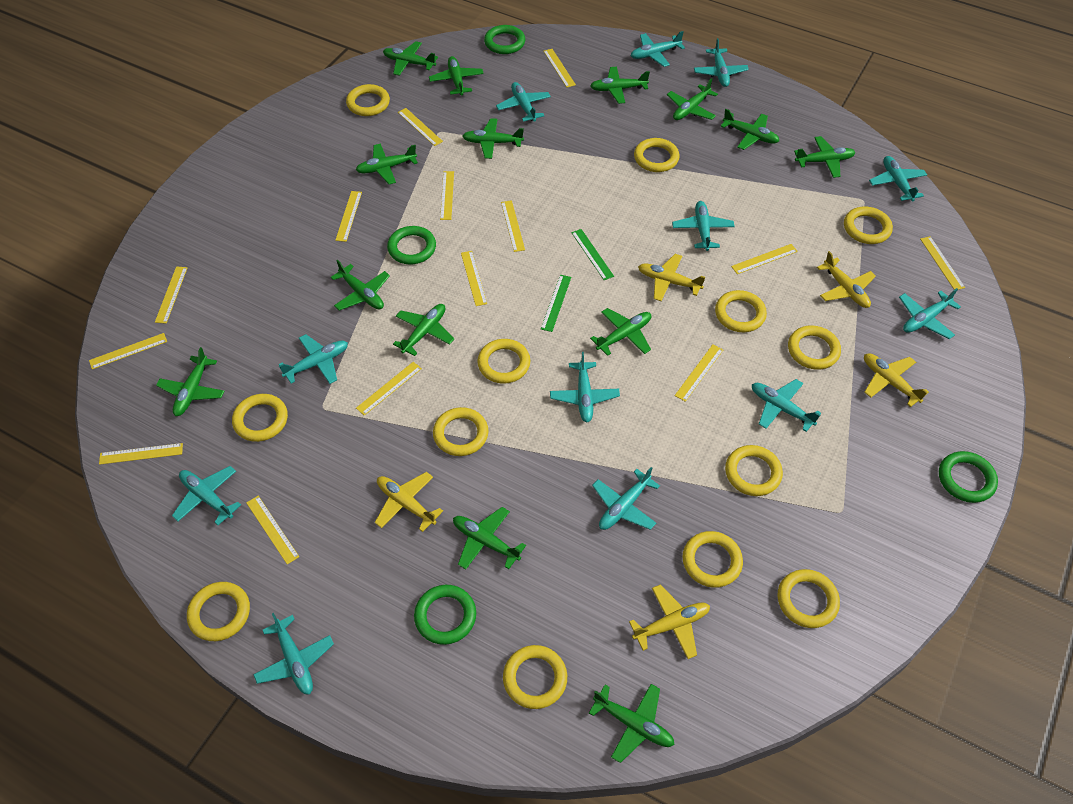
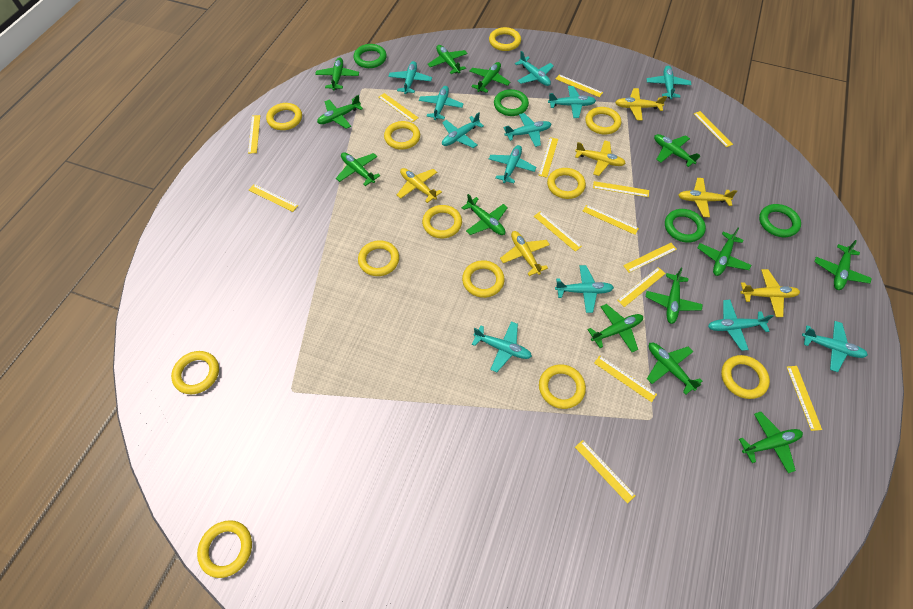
green plane: 14 -> 13
green ruler: 2 -> 0
yellow plane: 5 -> 6
yellow ring: 13 -> 12

